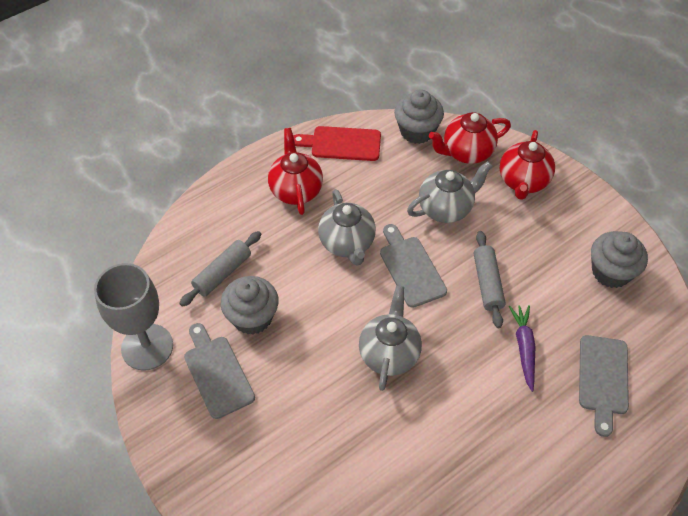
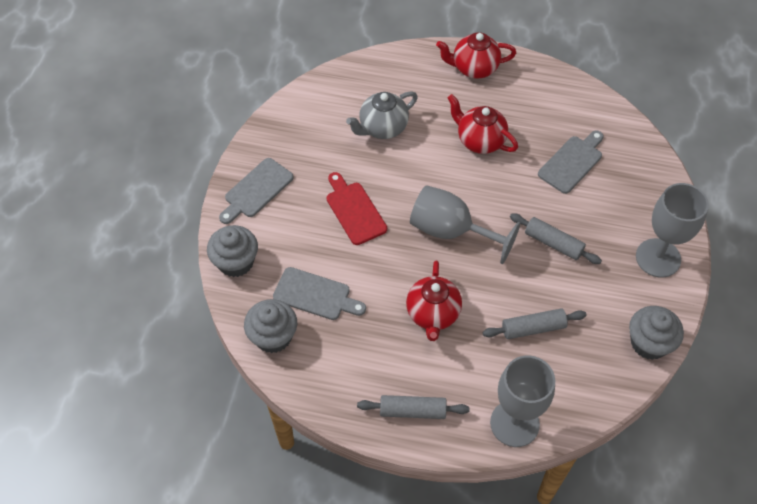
grey goblet: 1 -> 3
grey rolling pin: 2 -> 3
grey teapot: 3 -> 1
purple carrot: 1 -> 0

